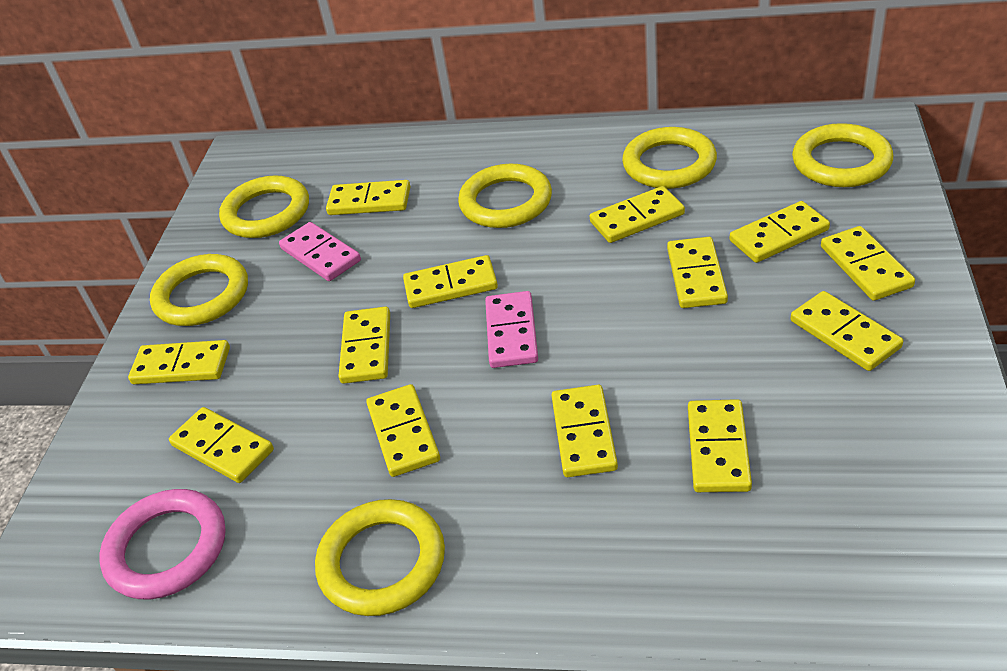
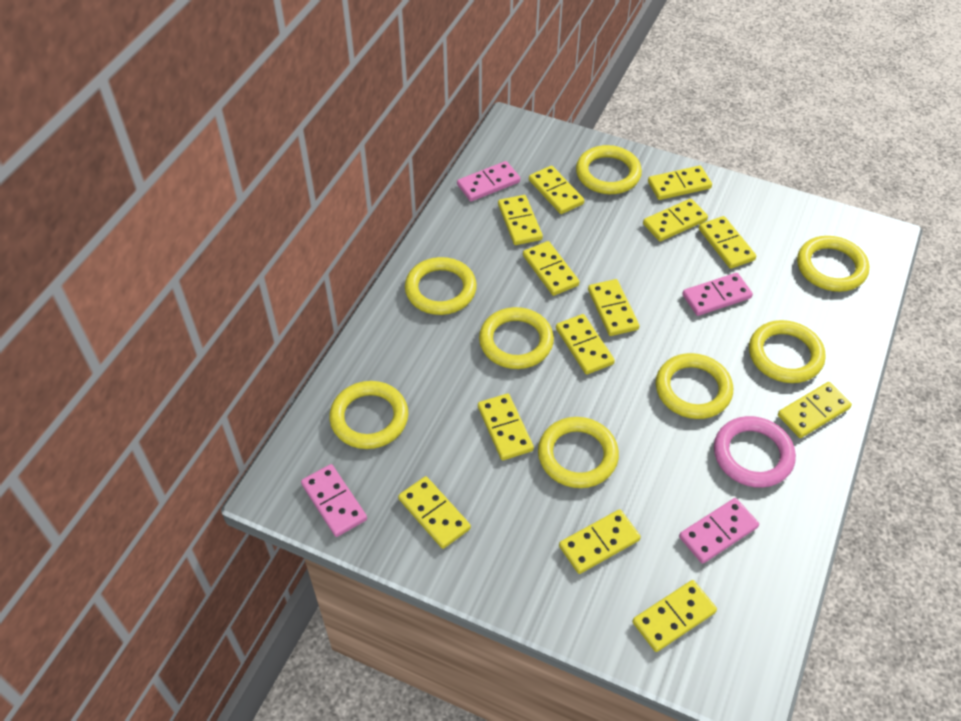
pink domino: 2 -> 4
yellow ring: 6 -> 8

